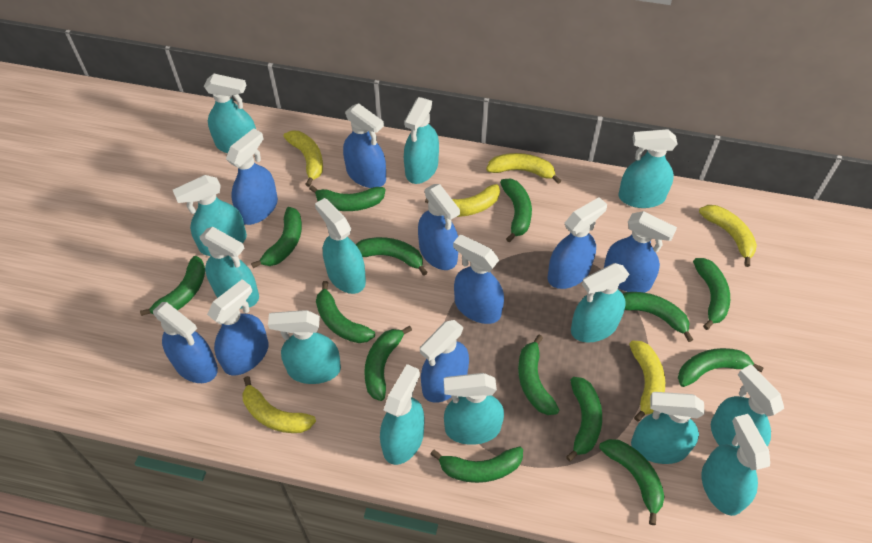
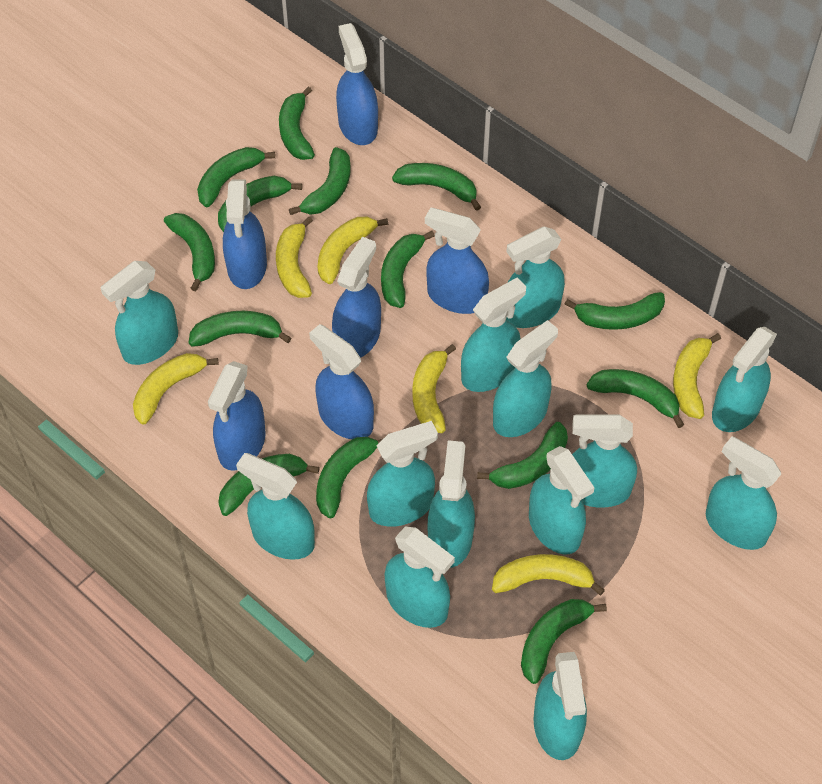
blue spray bottle: 9 -> 6

